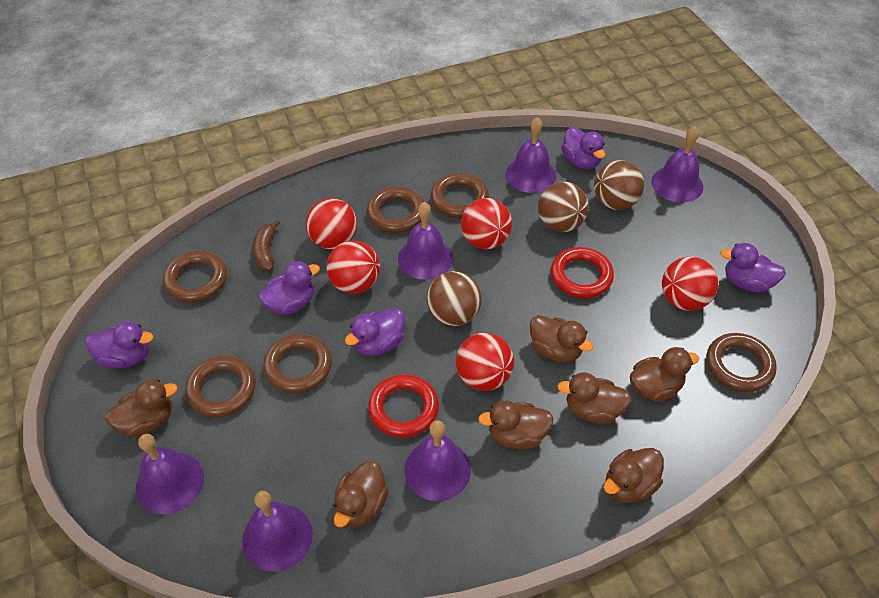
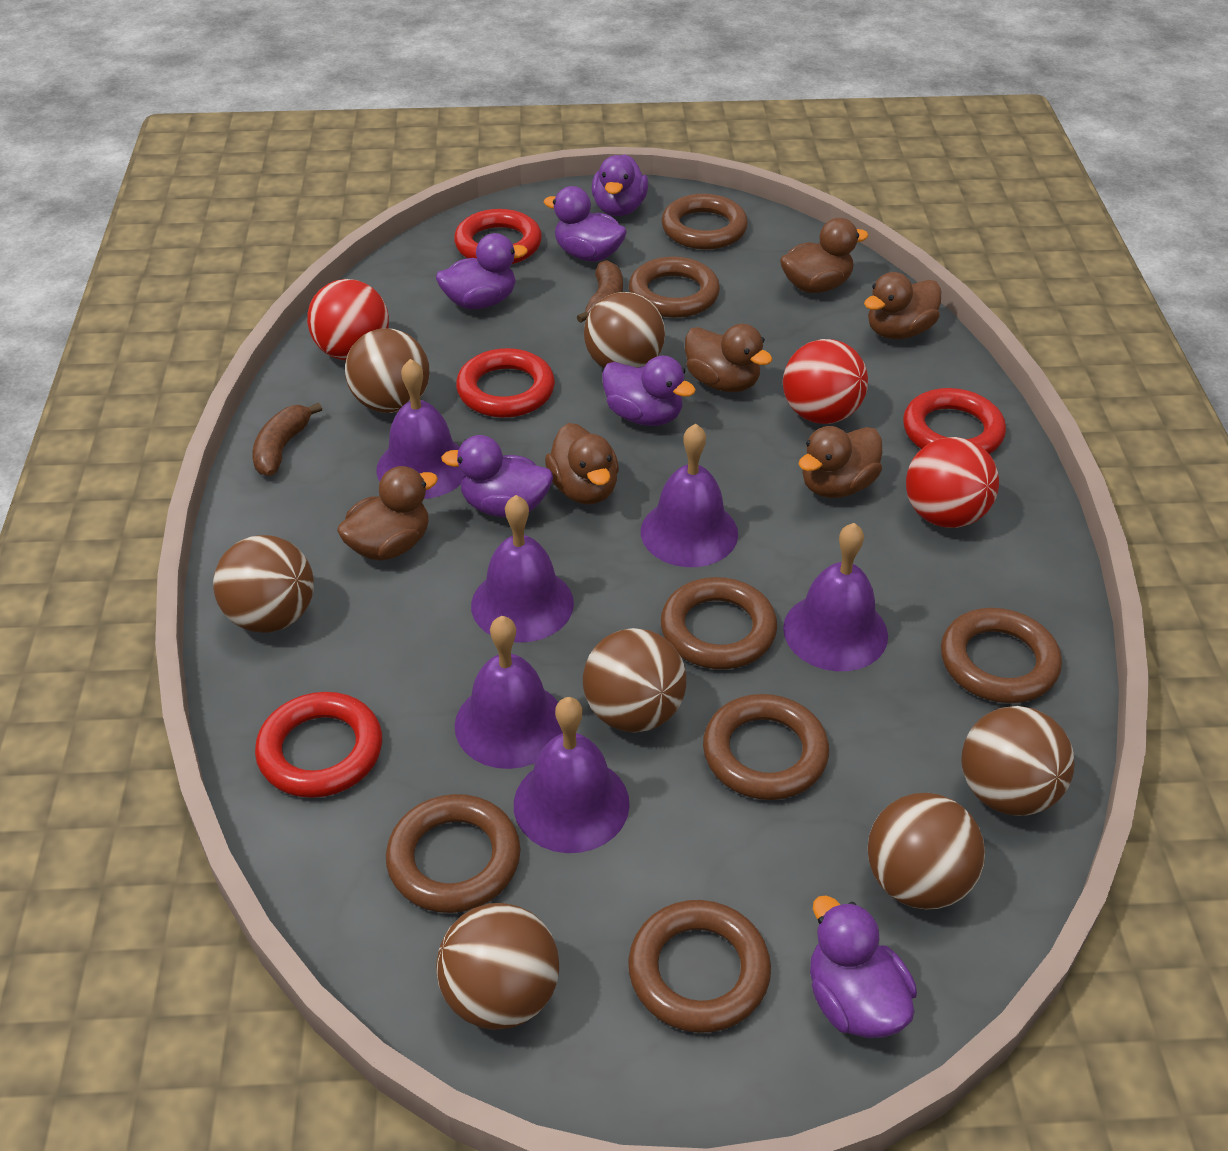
brown ball: 3 -> 7
brown banana: 1 -> 2
brown duck: 7 -> 6
brown ring: 6 -> 7
purple duck: 5 -> 6
red ball: 5 -> 3
red ring: 2 -> 4

